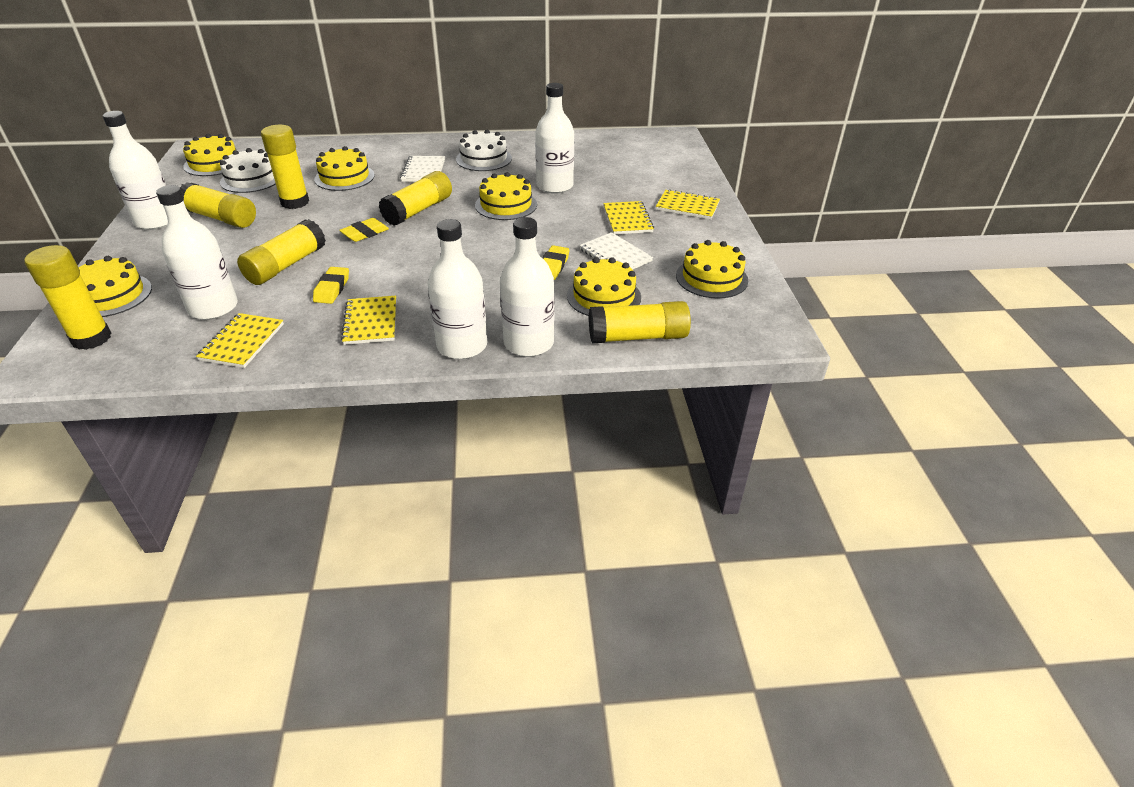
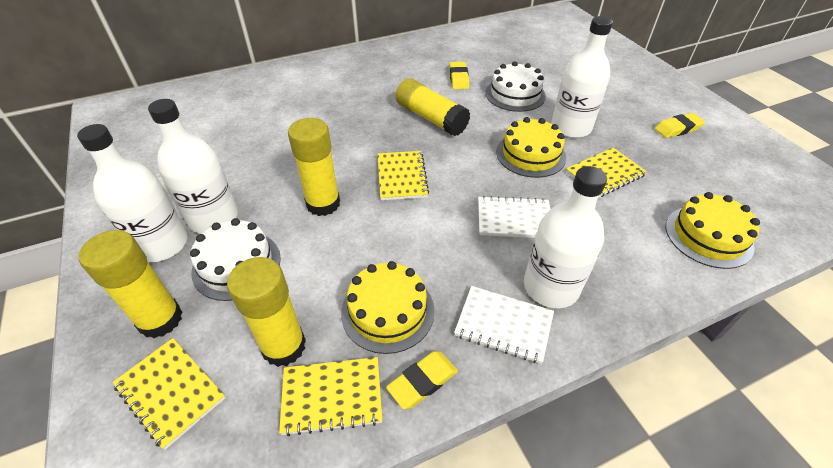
white bottle: 5 -> 4
yellow cake: 6 -> 3
yellow glue stick: 6 -> 4

